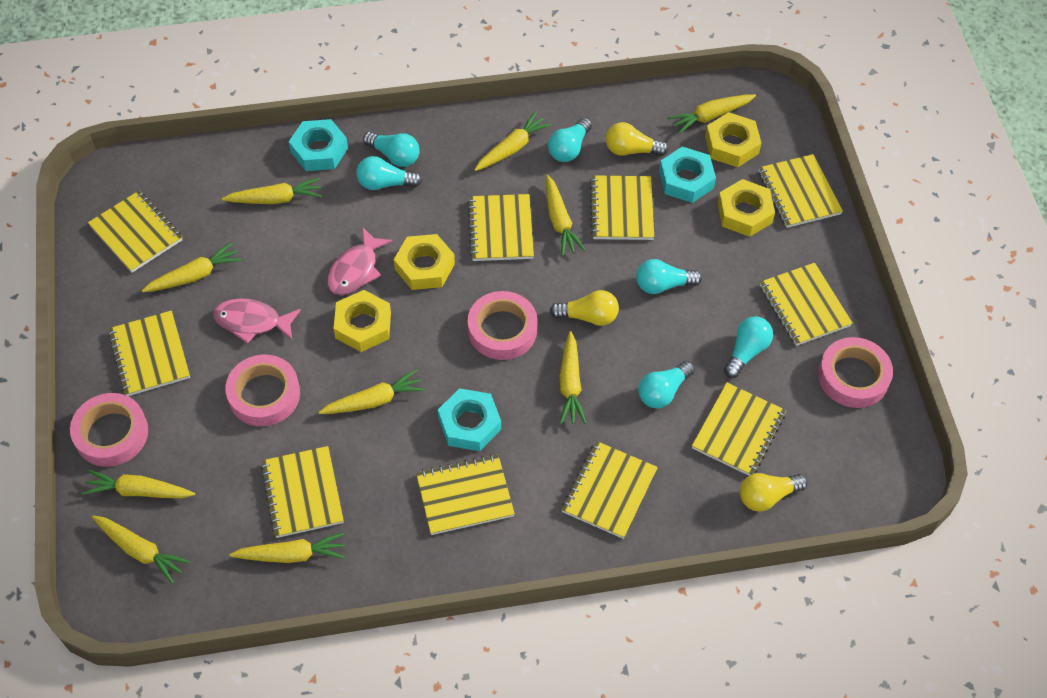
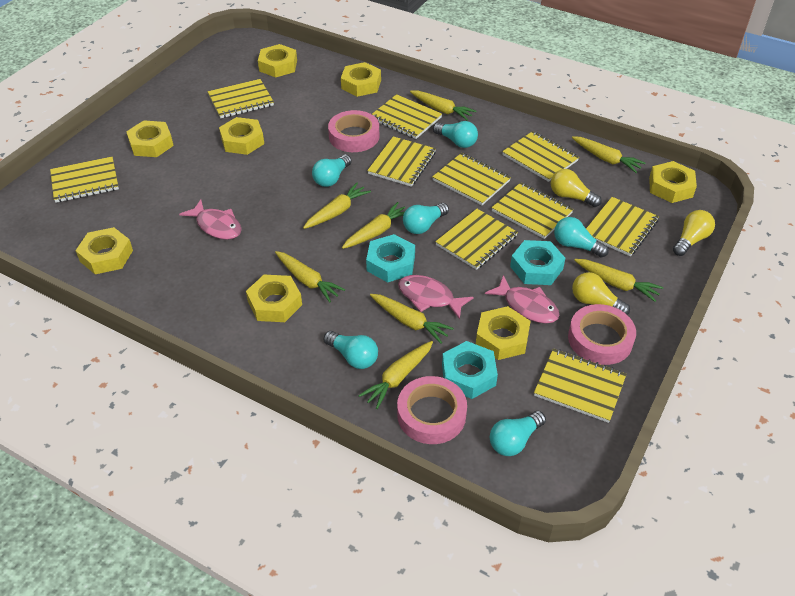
pink fish: 2 -> 3
pink tape: 4 -> 3
yellow carrot: 10 -> 8
yellow nut: 4 -> 8

